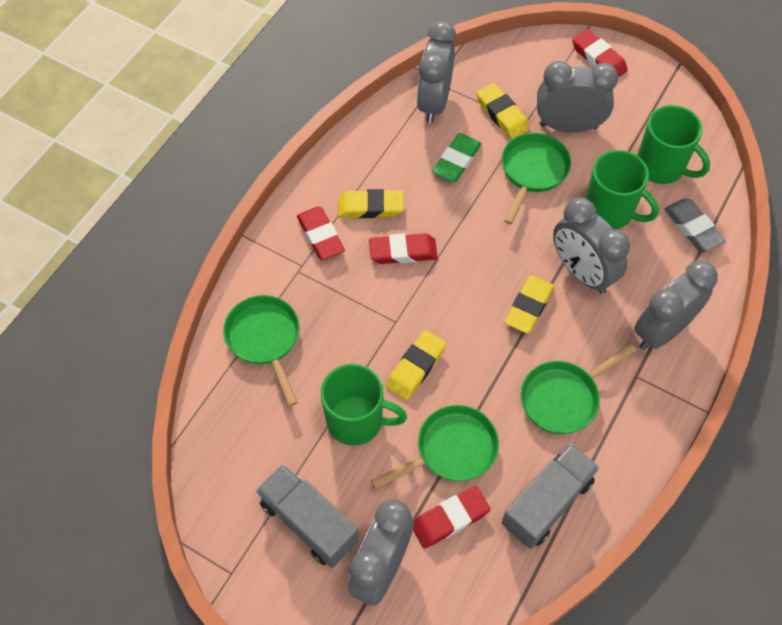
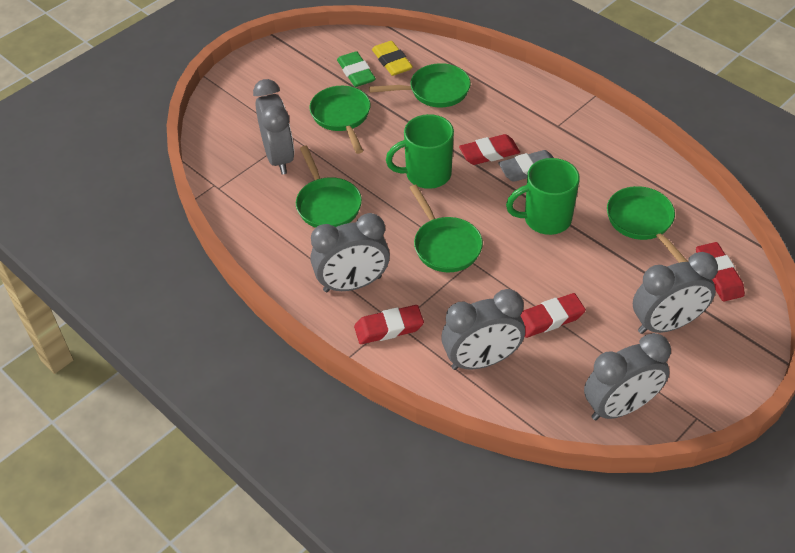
green mug: 3 -> 2
green pan: 4 -> 5
grey truck: 2 -> 0
yellow eraser: 4 -> 1

